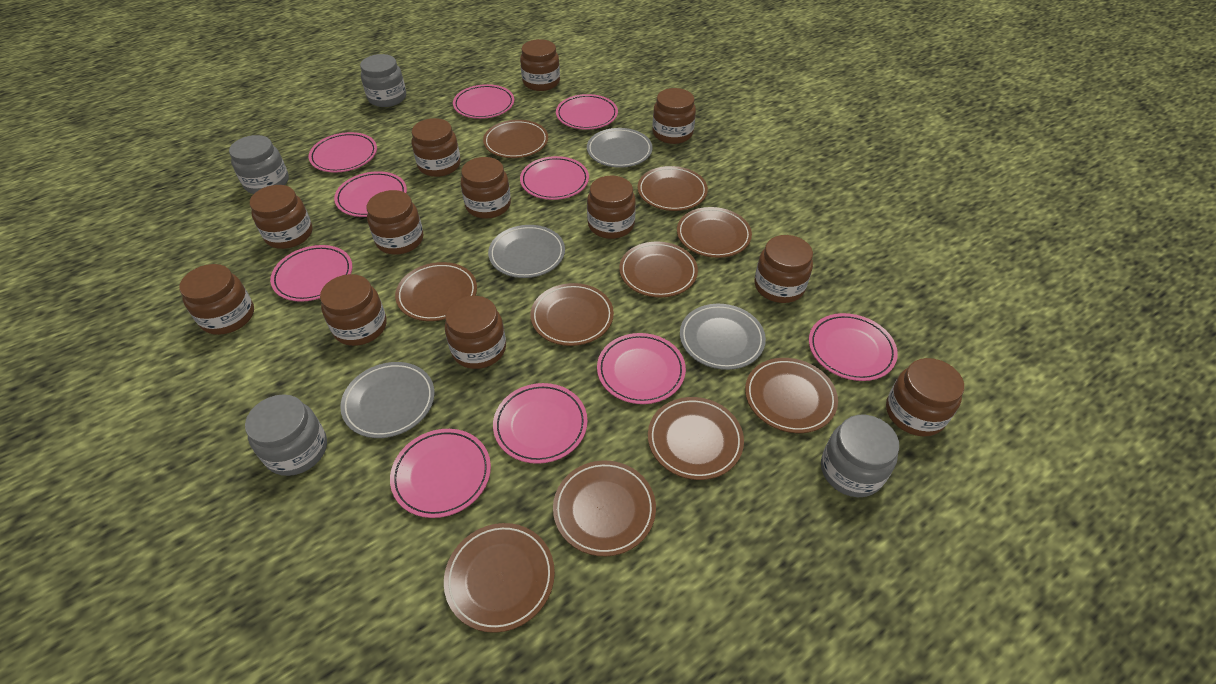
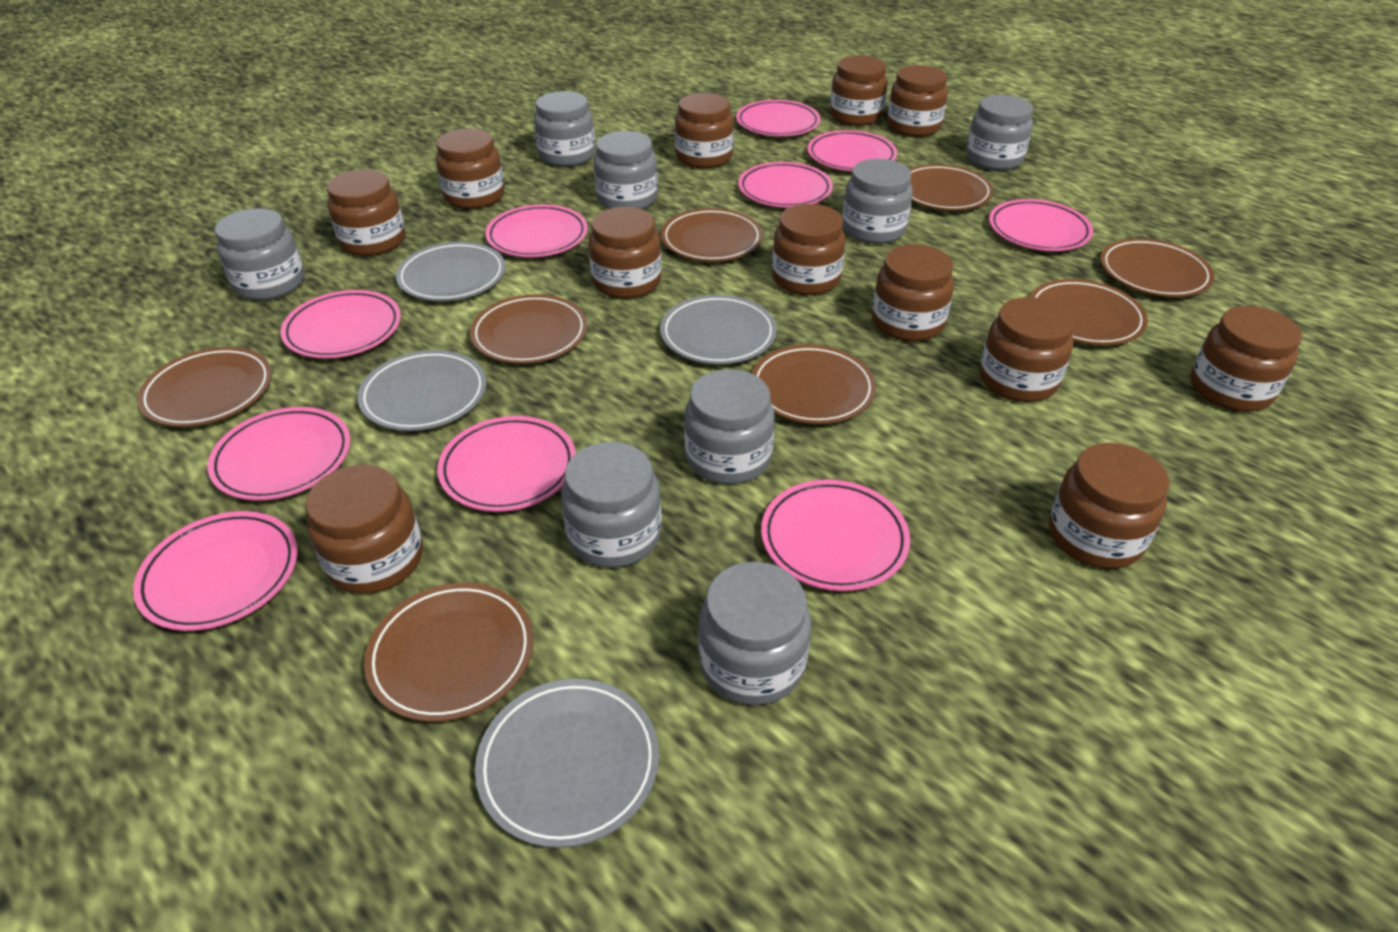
brown plate: 10 -> 8
grey jar: 4 -> 8

